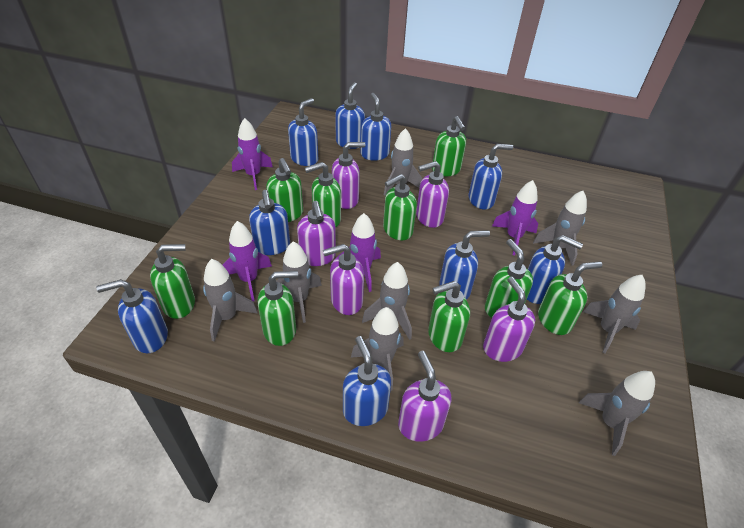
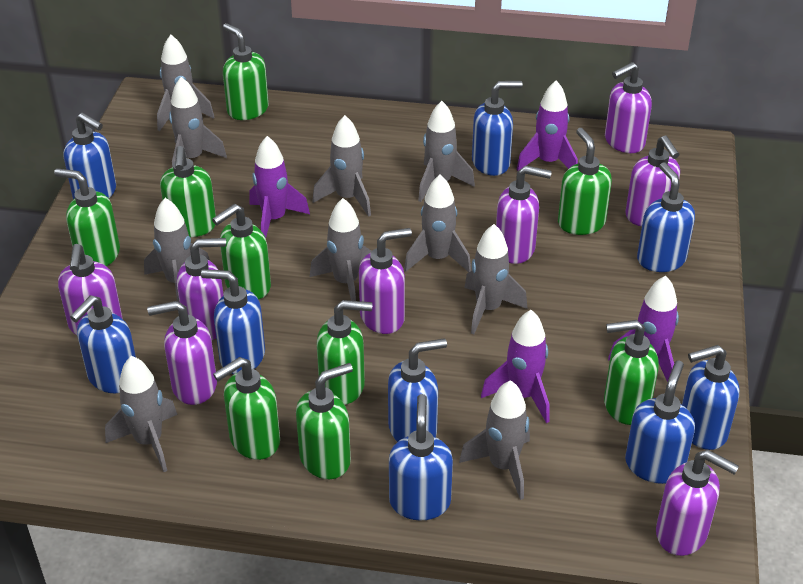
grey rocket: 8 -> 10
purple soap dispenser: 6 -> 8

